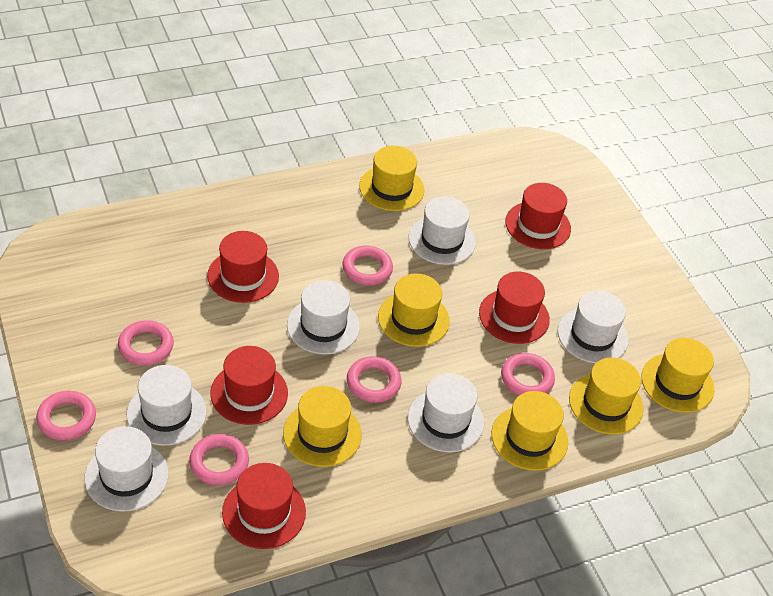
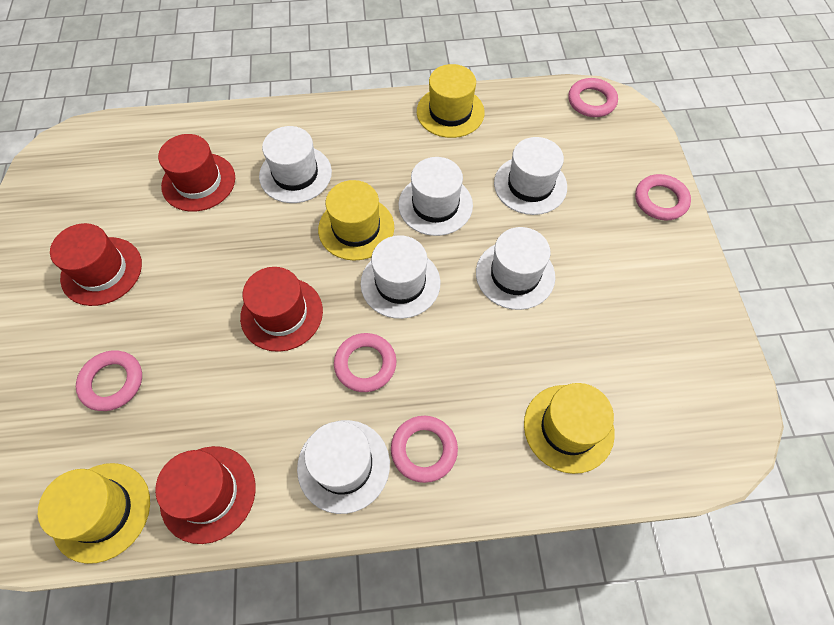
pink ring: 6 -> 5
red hat: 5 -> 4
yellow hat: 6 -> 4

